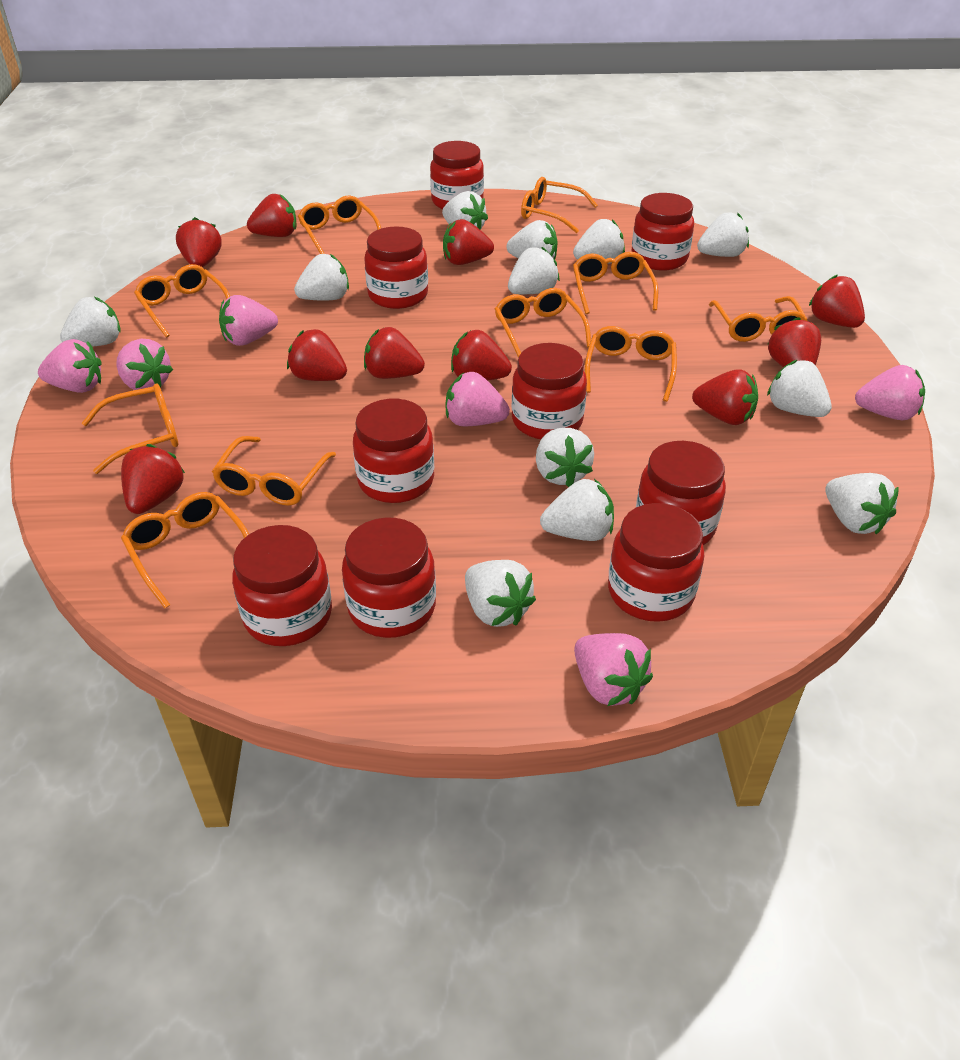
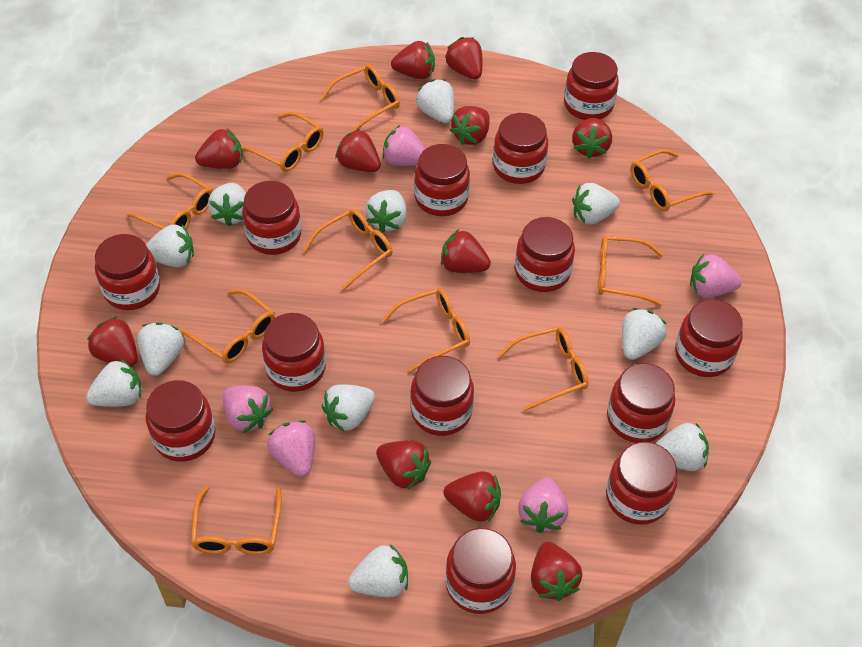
pink strawberry: 6 -> 5
red jar: 9 -> 13
red strawberry: 10 -> 11
white strawberry: 12 -> 11

